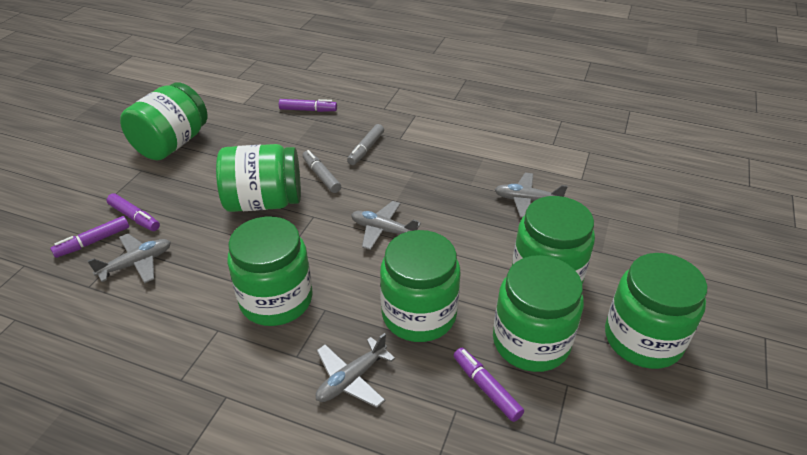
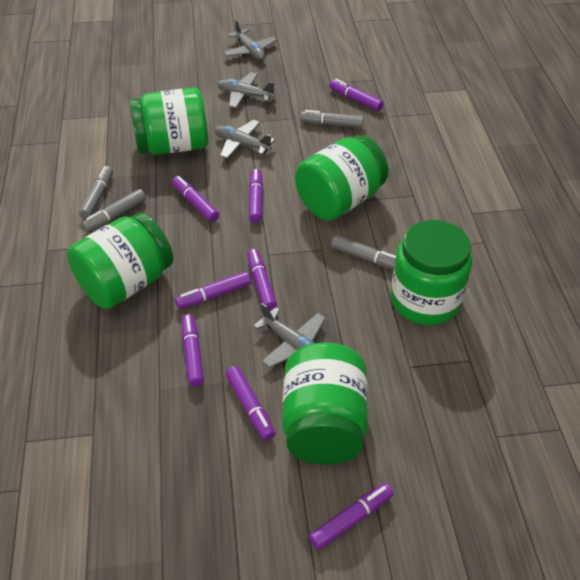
green jar: 7 -> 5
grey marker: 2 -> 4
purple marker: 4 -> 8

